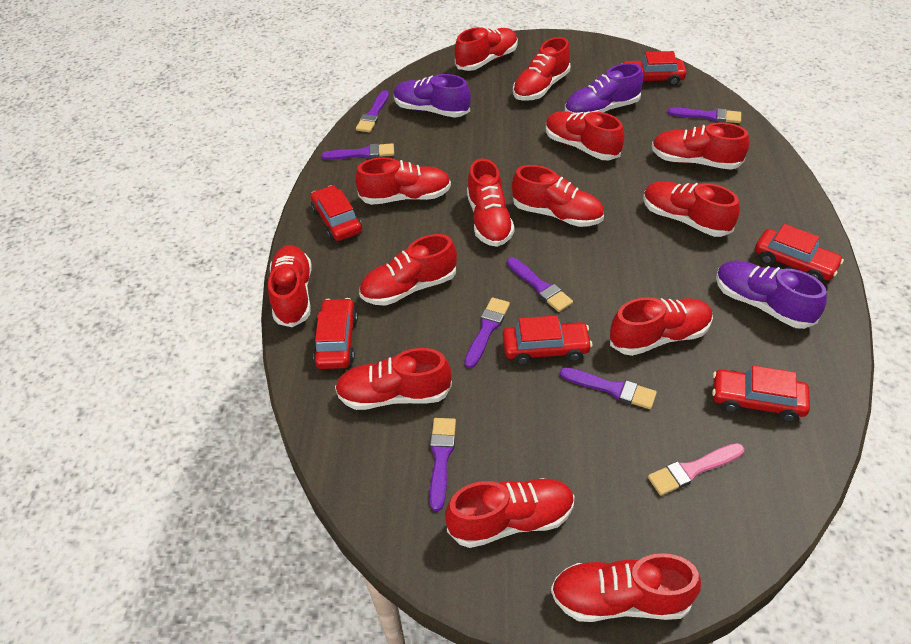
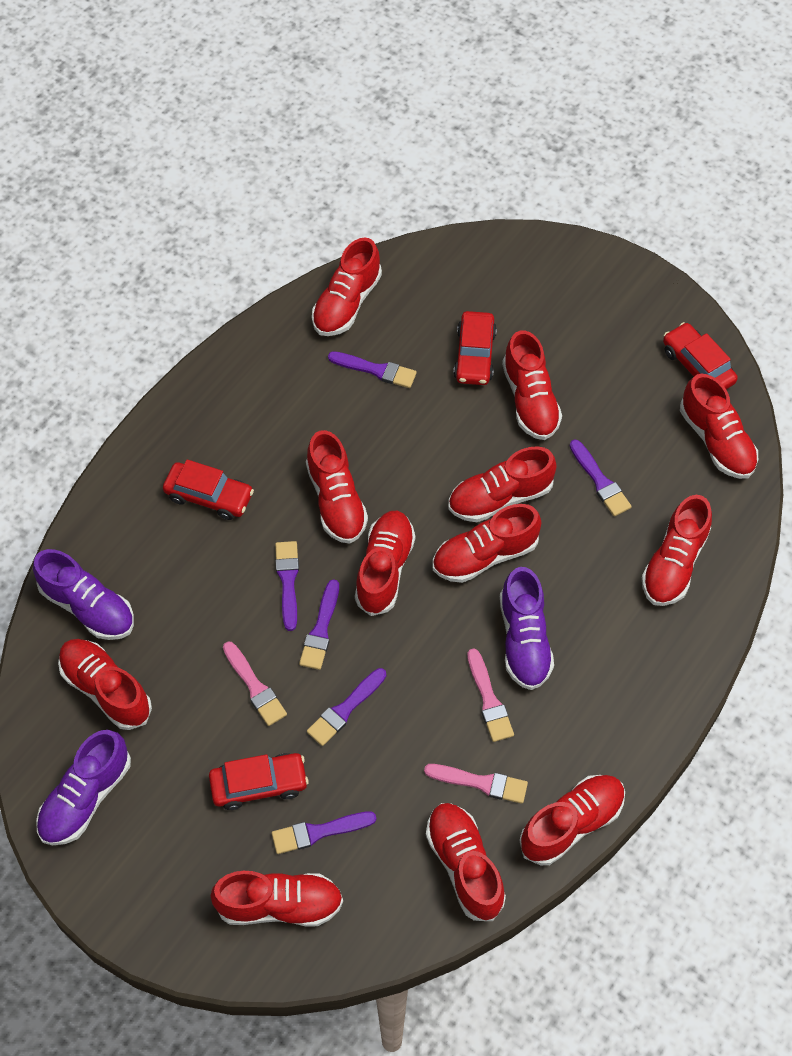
pink brush: 1 -> 3
purple brush: 7 -> 6
red car: 6 -> 4
red shoe: 14 -> 12

